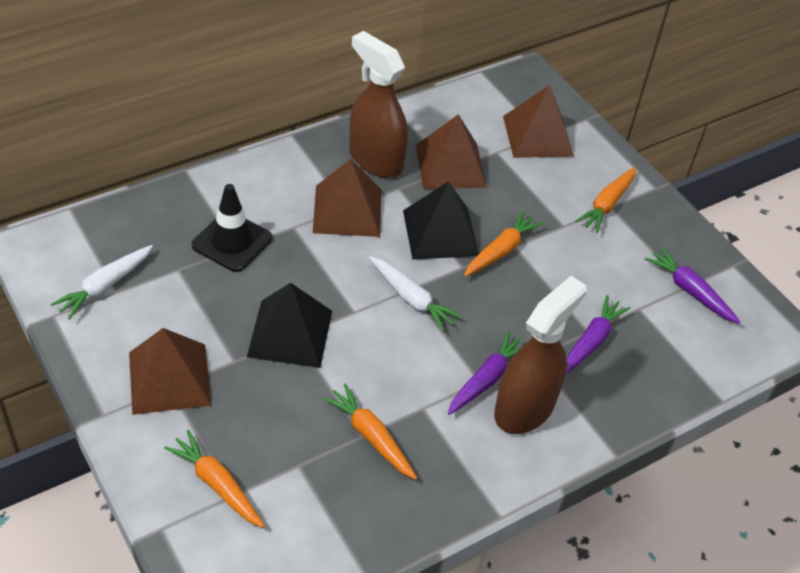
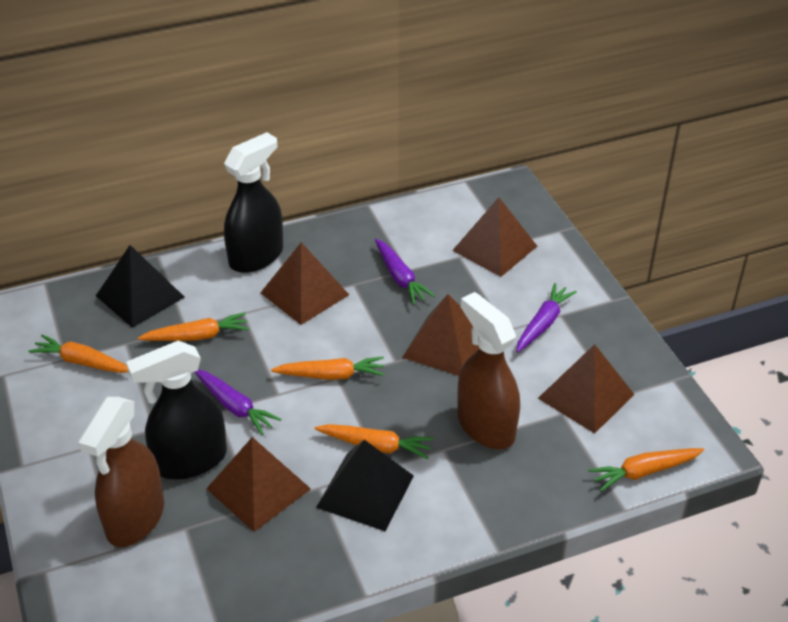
black spray bottle: 0 -> 2
black traffic cone: 1 -> 0
brown pyramid: 4 -> 5
orange carrot: 4 -> 5
white carrot: 2 -> 0

